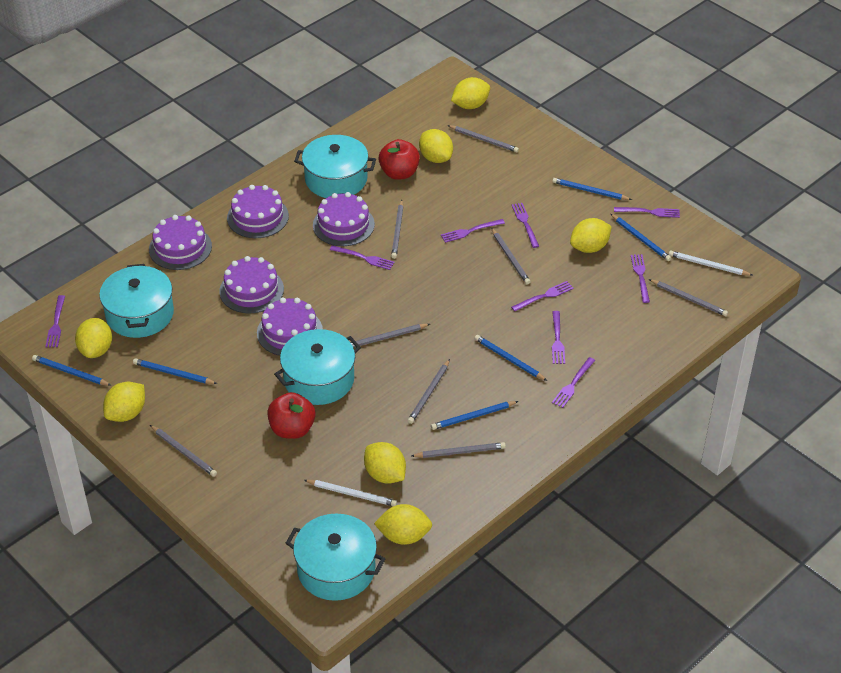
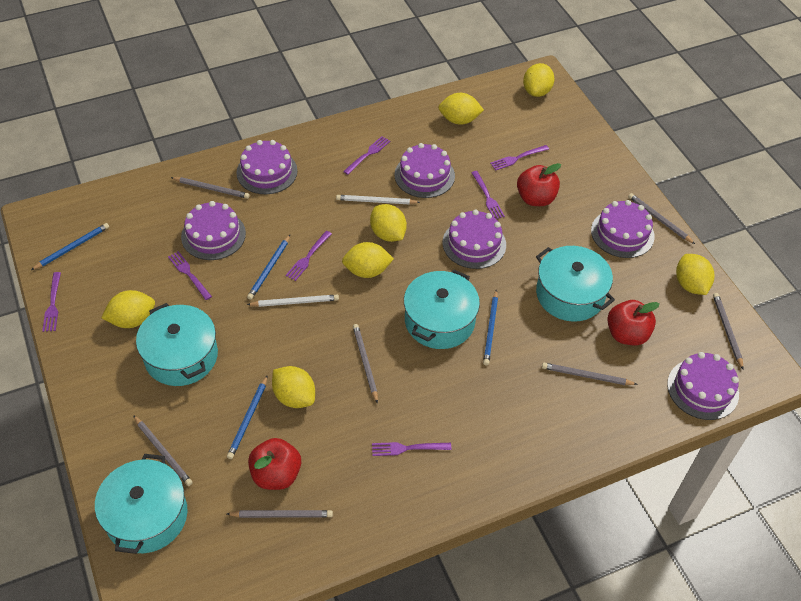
blue pencil: 6 -> 4
grey pencil: 8 -> 7
purple cake: 5 -> 6
purple fork: 9 -> 7
red apple: 2 -> 3

